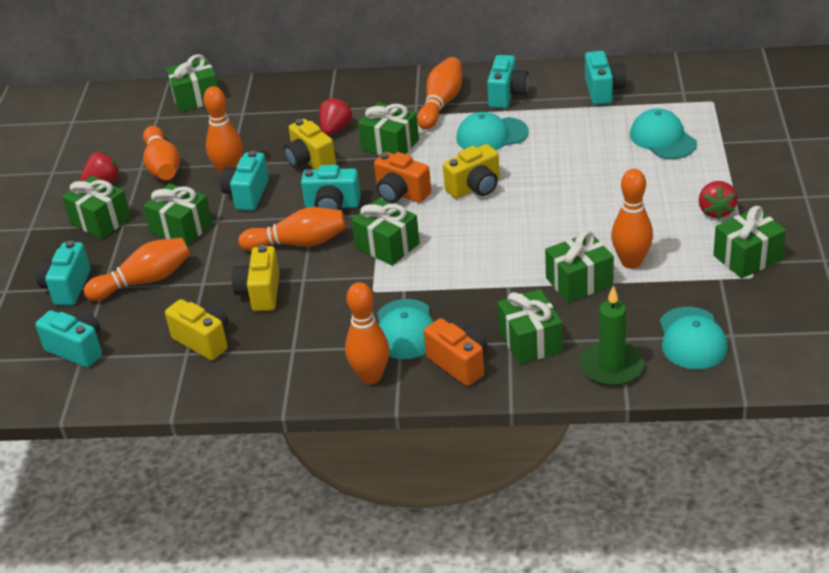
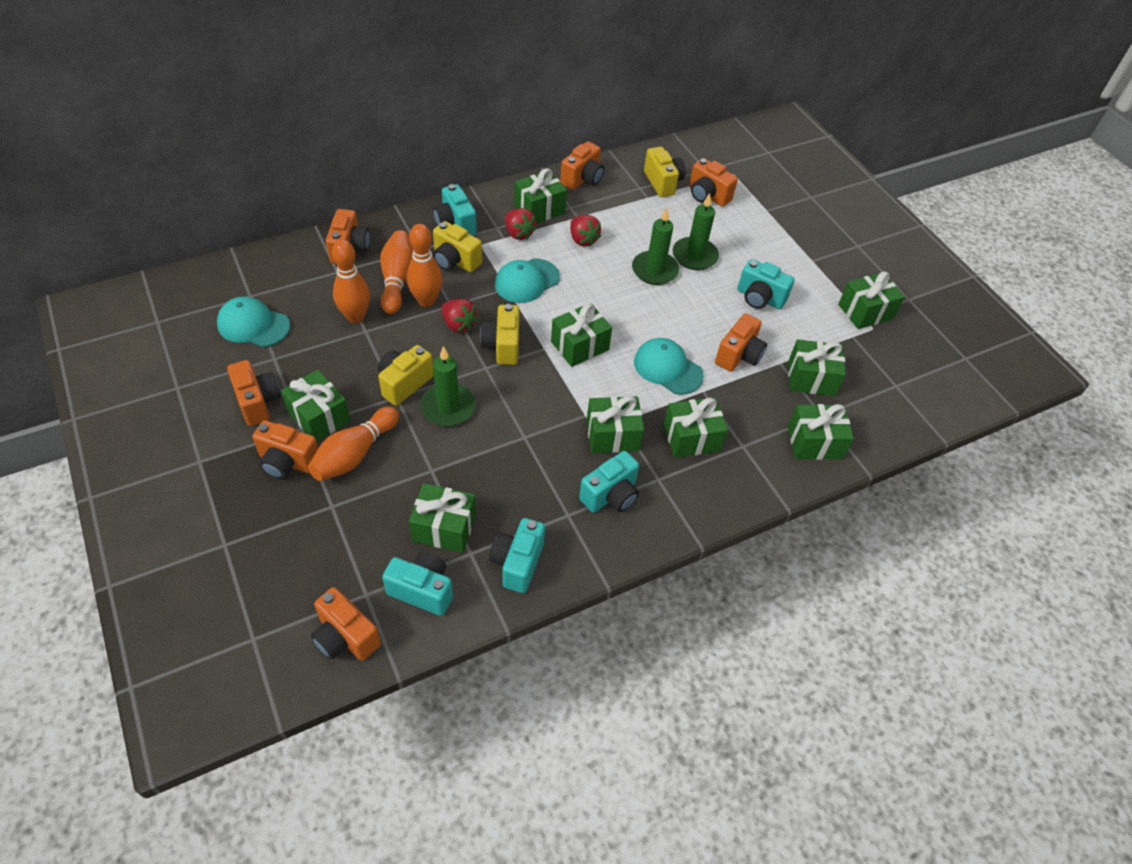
green candle: 1 -> 3
green gift: 8 -> 9
orange bowling pin: 7 -> 4
orange camera: 2 -> 7
turquoise camera: 6 -> 5
turquoise cap: 4 -> 3

